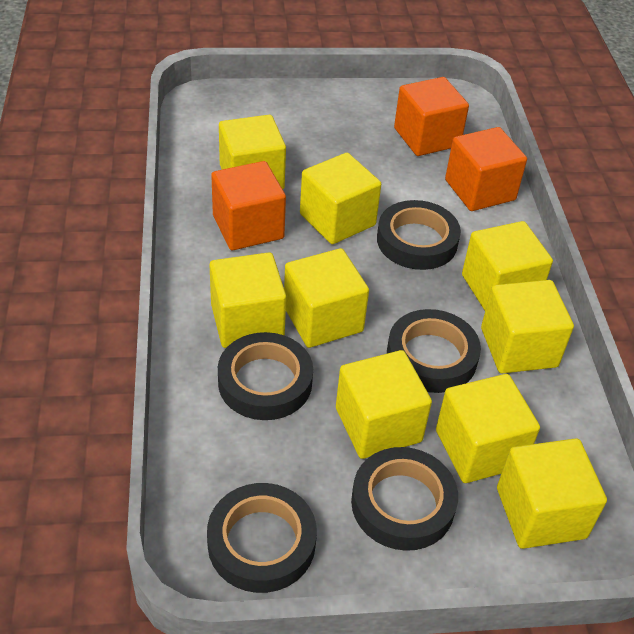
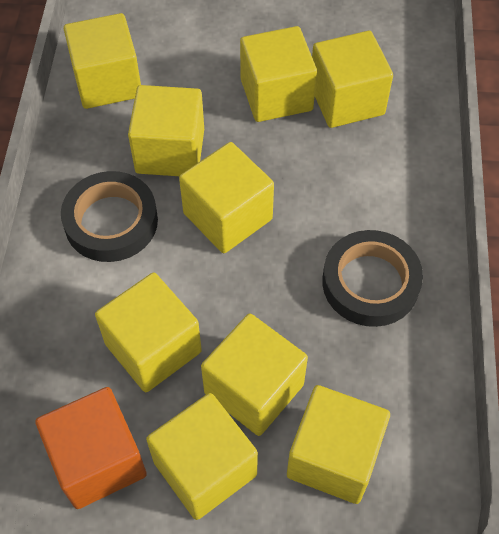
black tape: 5 -> 2
orange cube: 3 -> 1

